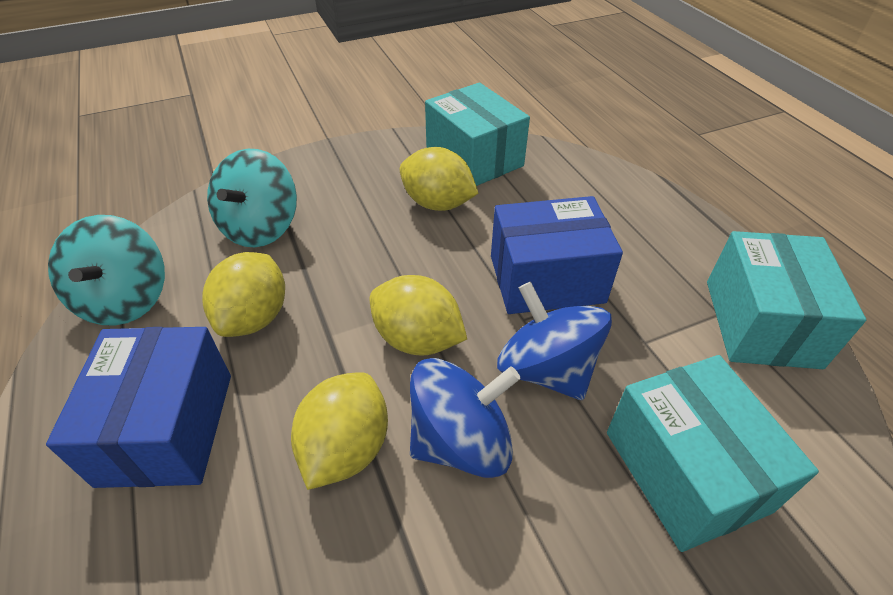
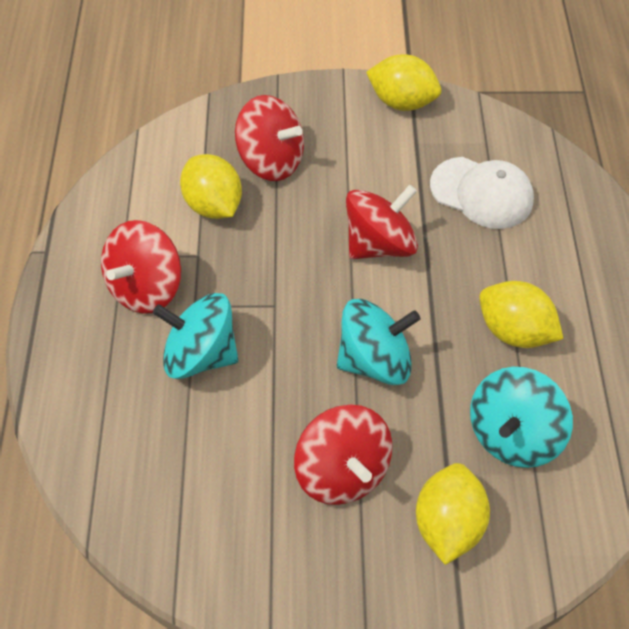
blue box: 2 -> 0
blue spinning top: 2 -> 0
red spinning top: 0 -> 4
turquoise box: 3 -> 0
turquoise spinning top: 2 -> 3
white cap: 0 -> 1

